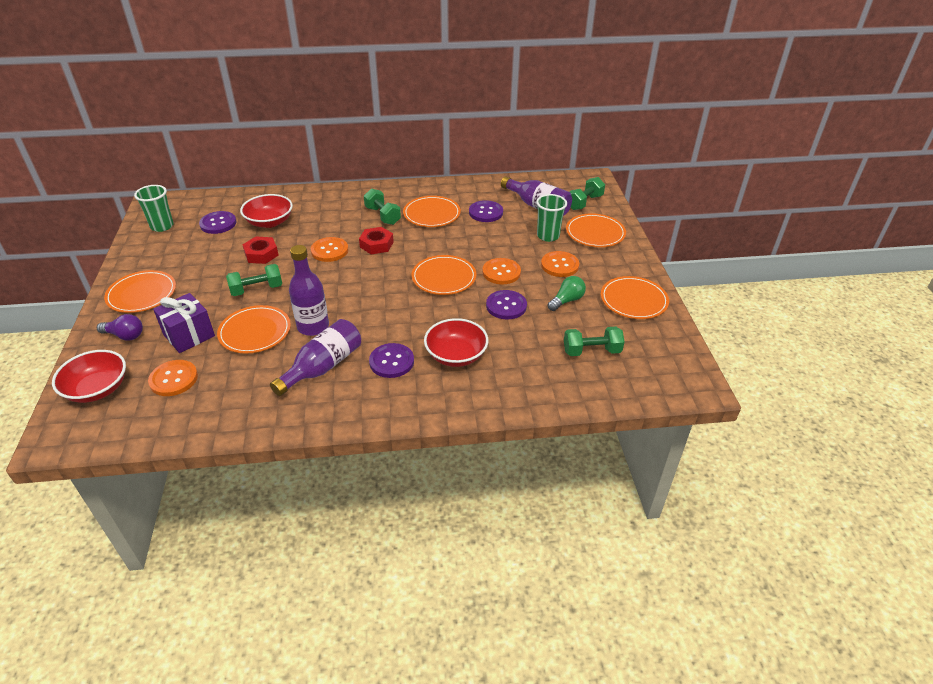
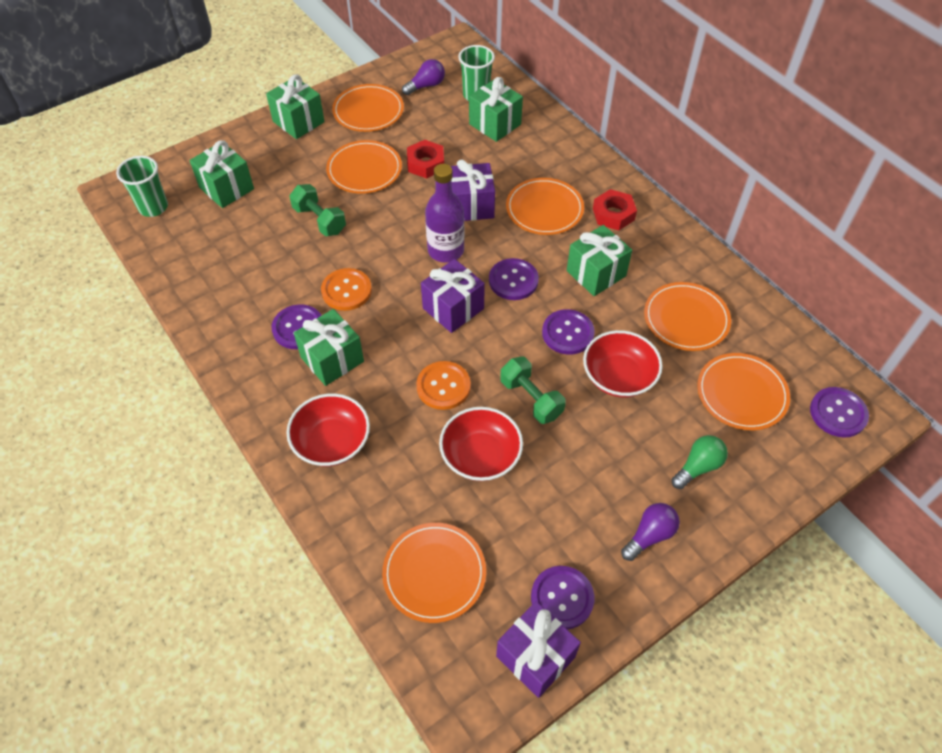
green dumbbell: 4 -> 2
green gift: 0 -> 5
orange button: 4 -> 2
purple bottle: 3 -> 1
purple button: 4 -> 5
purple gift: 1 -> 3
purple light bulb: 1 -> 2

